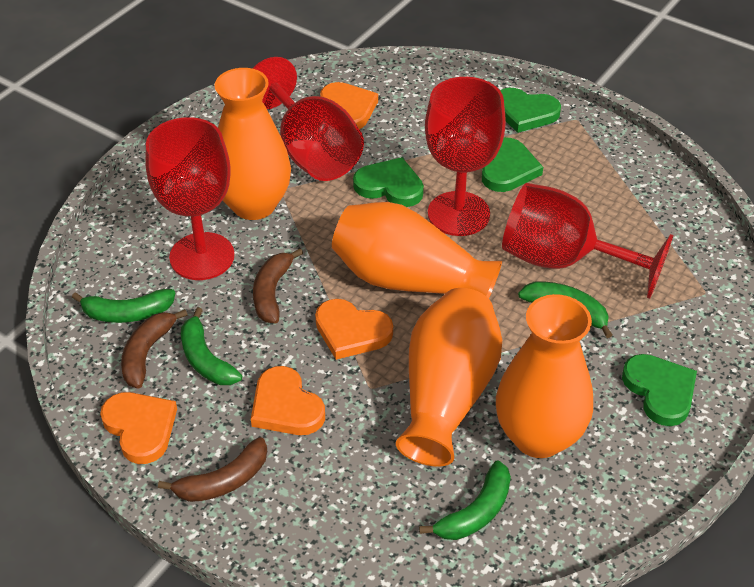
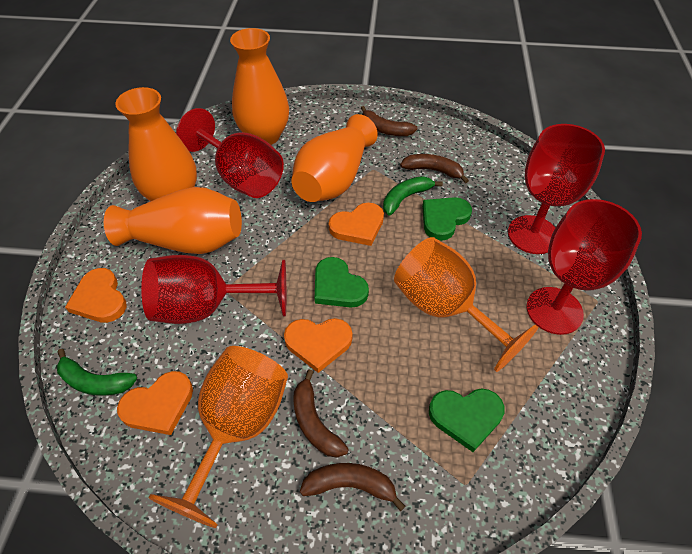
brown banana: 3 -> 4
green banana: 4 -> 2
green heart: 4 -> 3
orange goblet: 0 -> 2

